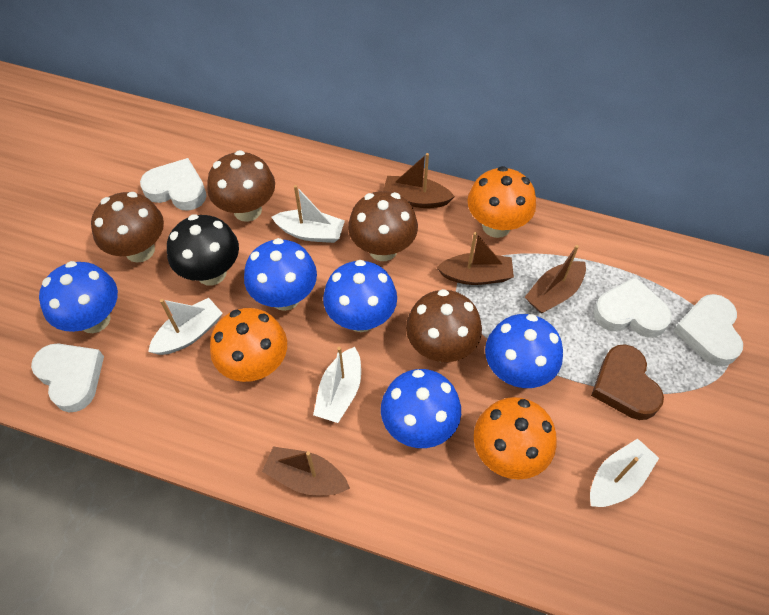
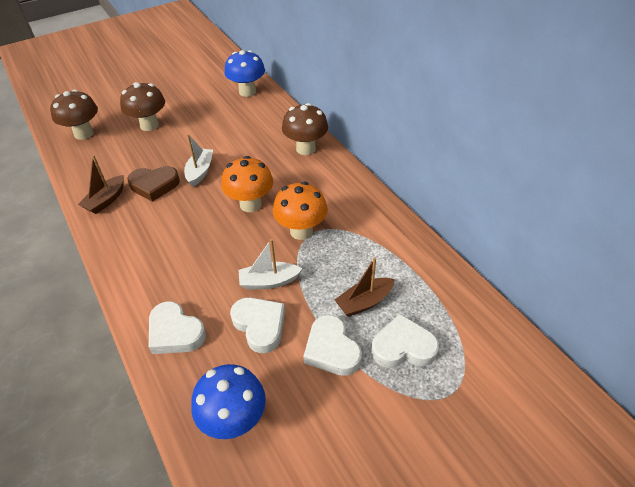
black mushroom: 1 -> 0
blue mushroom: 5 -> 2
brown boat: 4 -> 2
brown mushroom: 4 -> 3
orange mushroom: 3 -> 2
white boat: 4 -> 2

